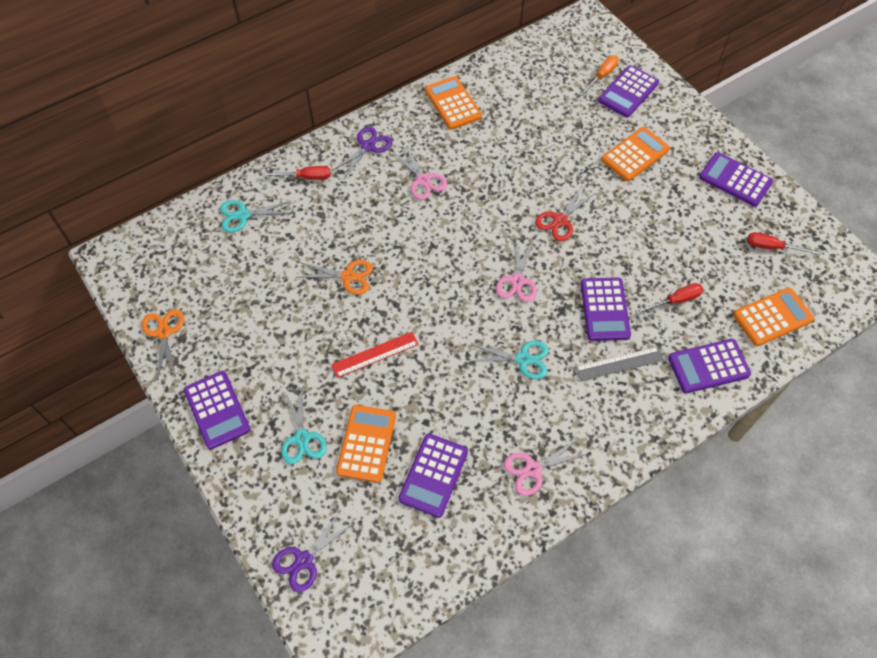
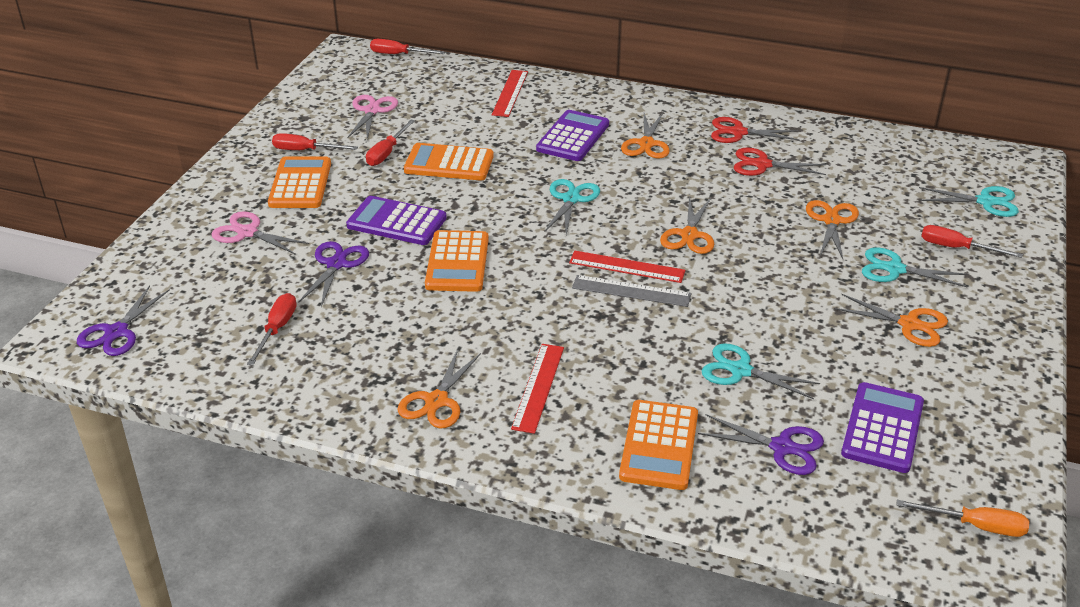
orange scissors: 2 -> 5
pink scissors: 3 -> 2
purple calculator: 6 -> 3
purple scissors: 2 -> 3
red ruler: 1 -> 3
red scissors: 1 -> 2
red screwdriver: 3 -> 5
turquoise scissors: 3 -> 4

